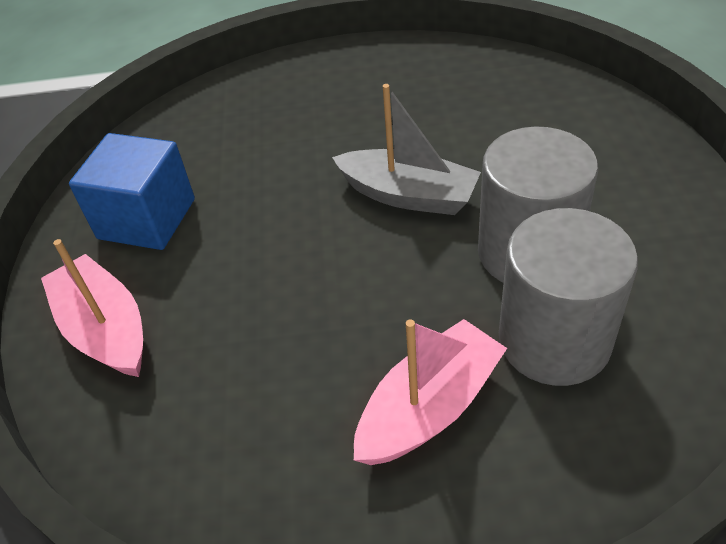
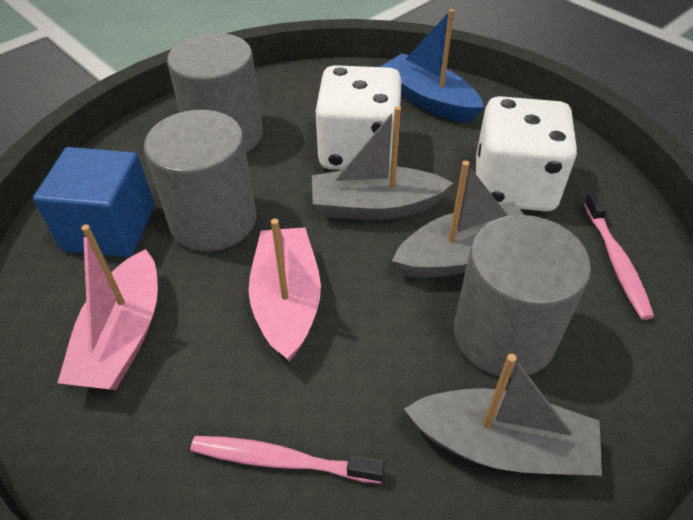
blue boat: 0 -> 1
grey boat: 1 -> 3
grey cylinder: 2 -> 3
pink toothbrush: 0 -> 2
white dice: 0 -> 2

